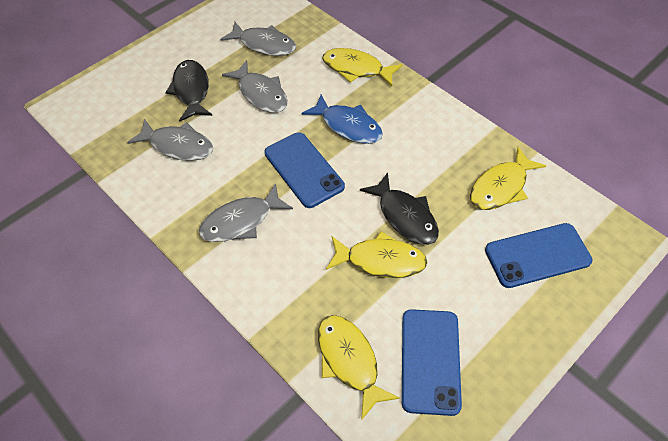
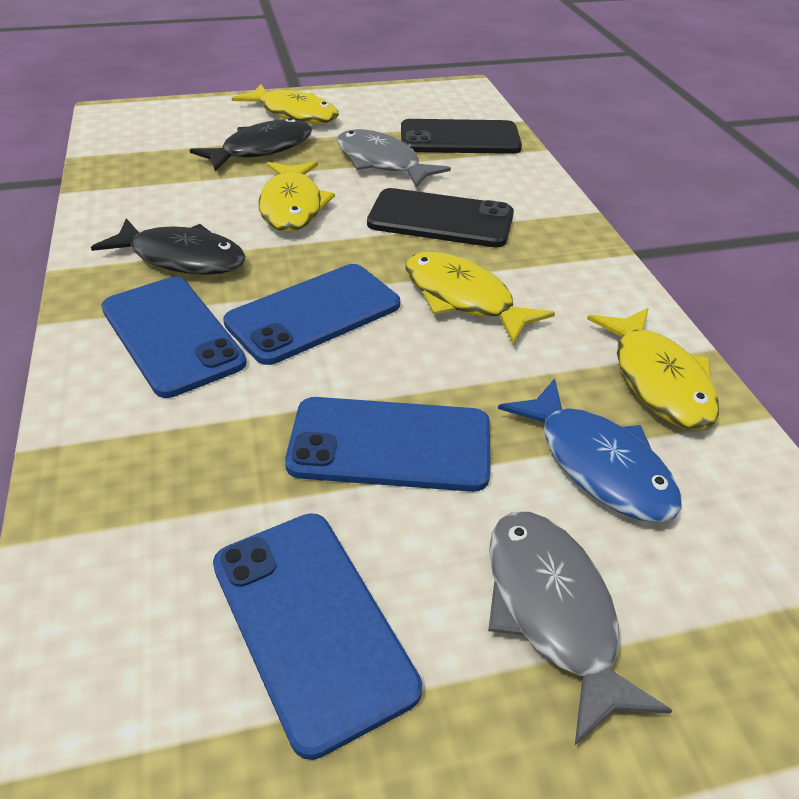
black phone: 0 -> 2
blue phone: 3 -> 4
grey fish: 4 -> 2

